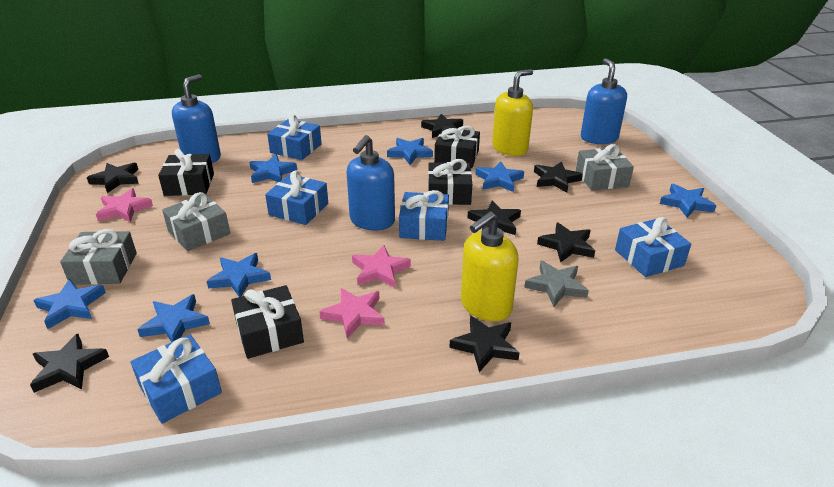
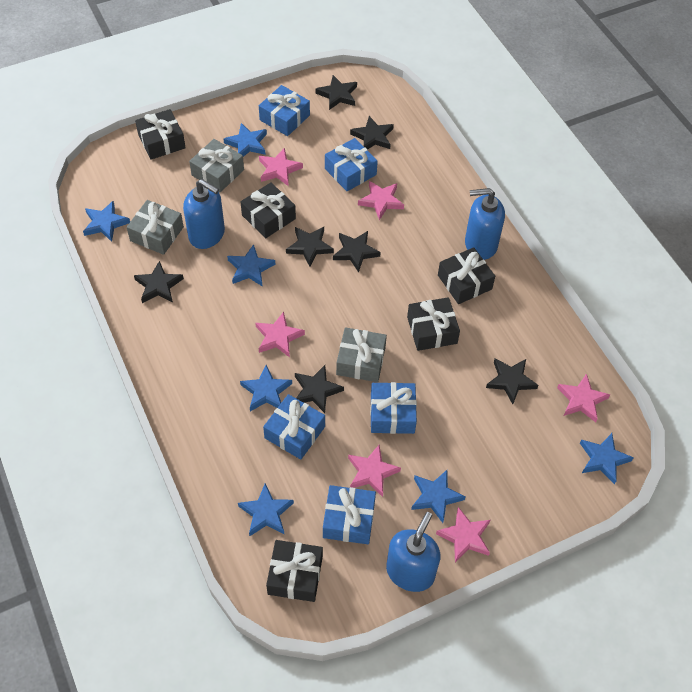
black gift: 4 -> 5
grey star: 1 -> 0
pink star: 3 -> 6
yellow soap dispenser: 2 -> 0

